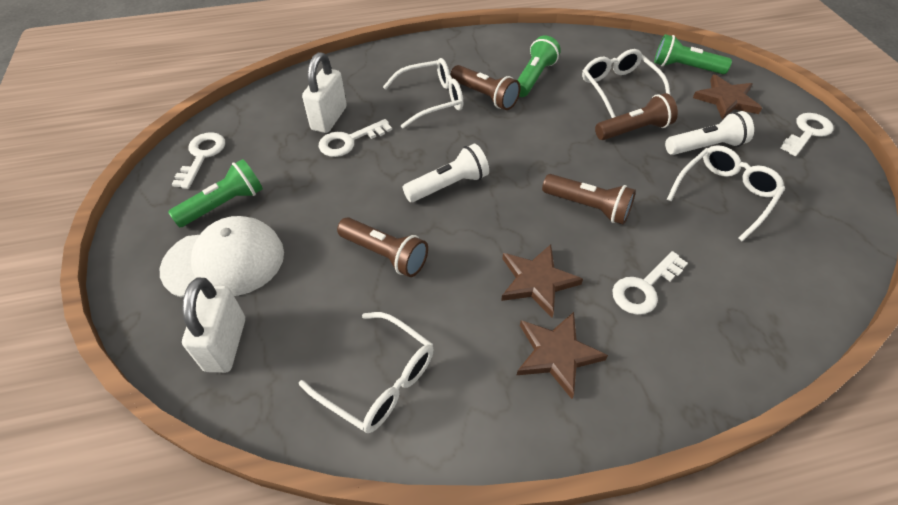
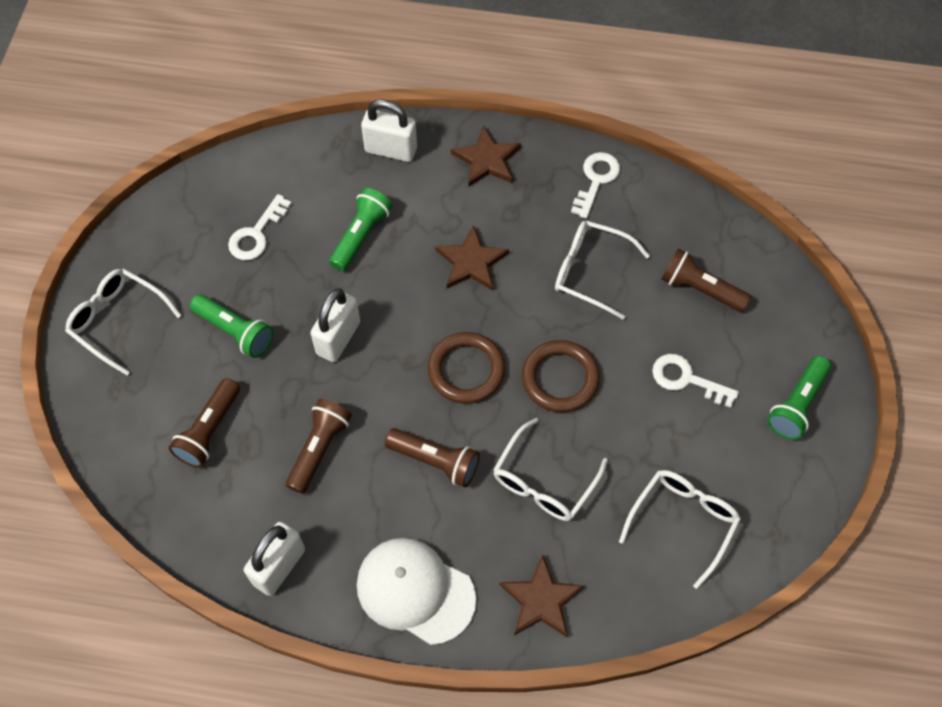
brown ring: 0 -> 2
white flashlight: 2 -> 0
white key: 4 -> 3
white padlock: 2 -> 3

